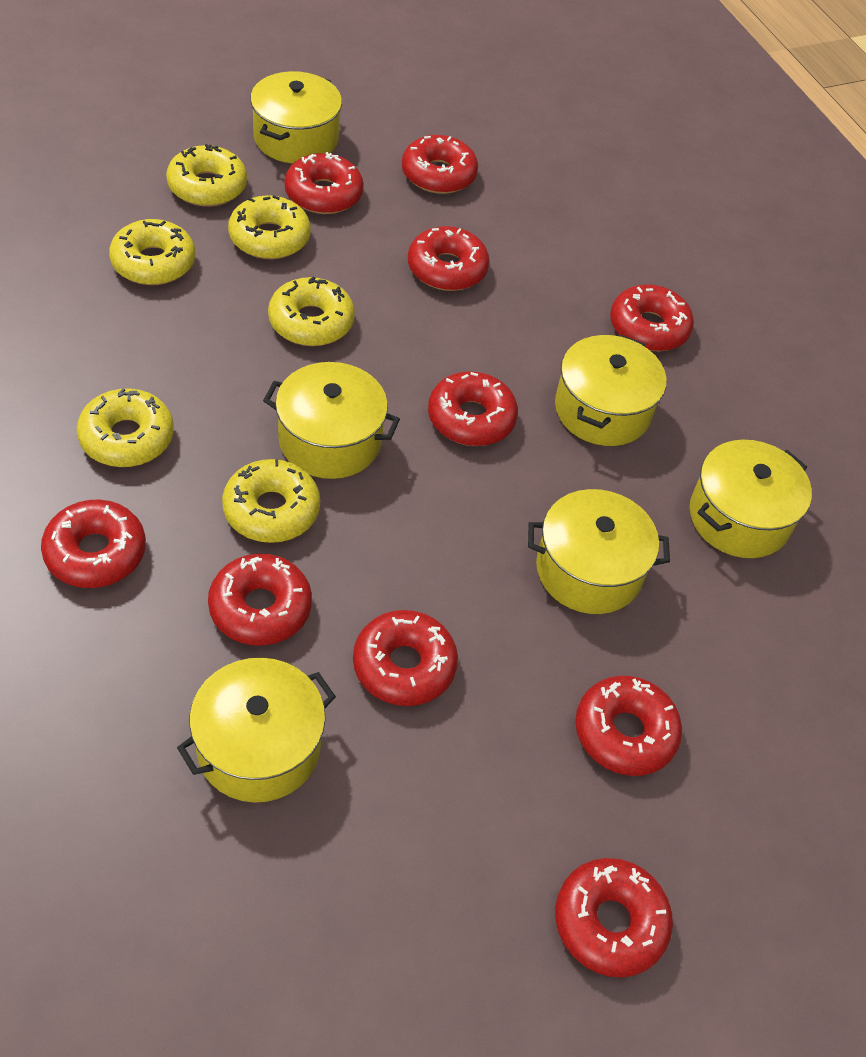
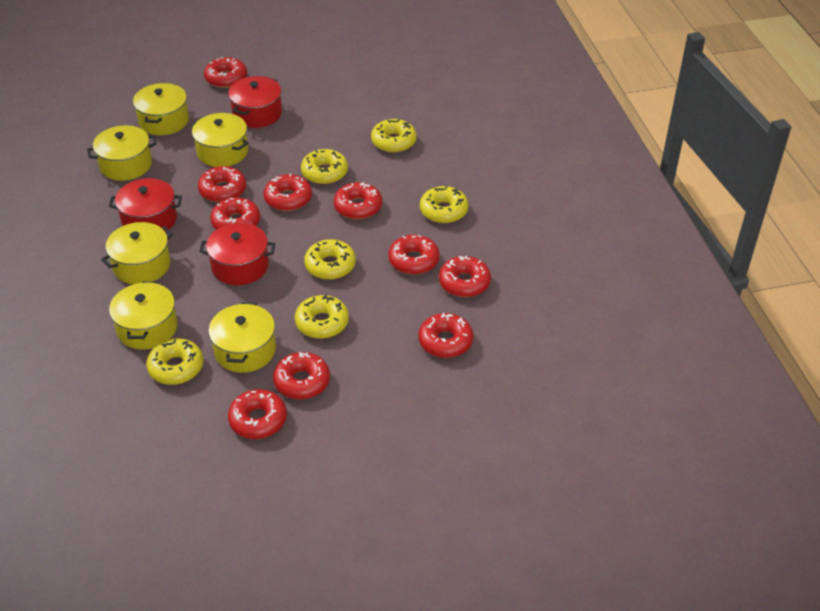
red pot: 0 -> 3

